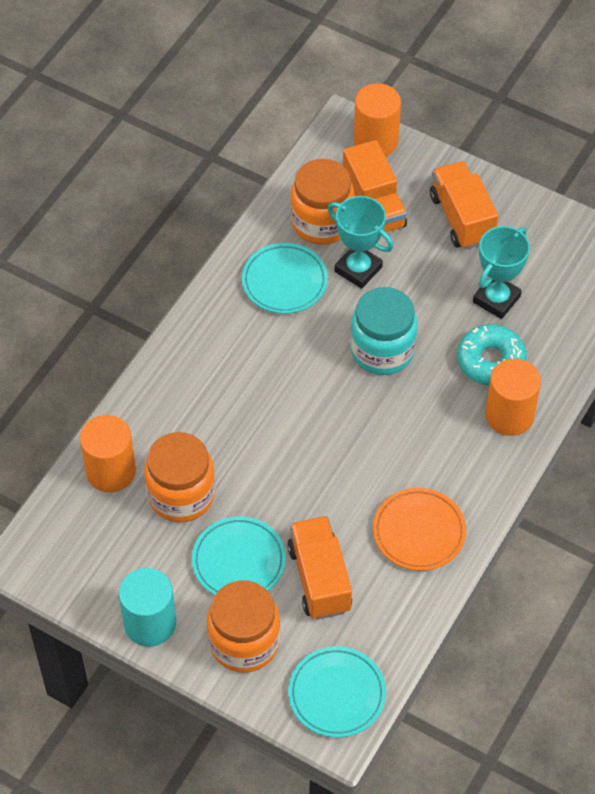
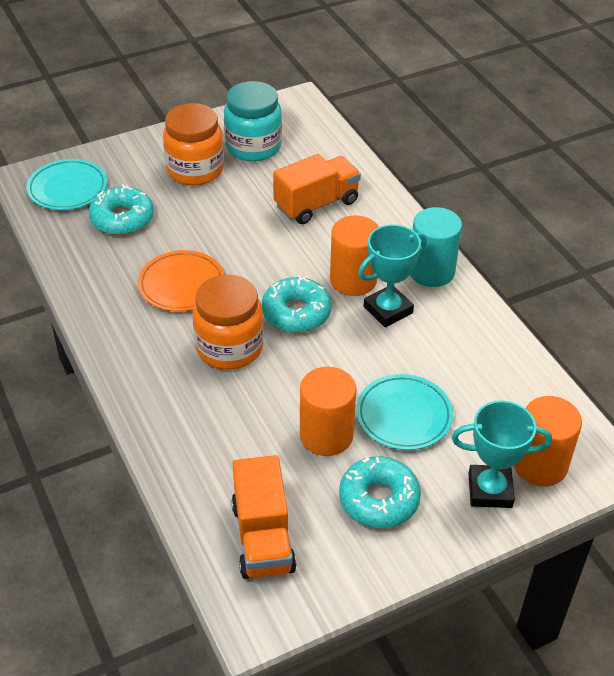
orange jar: 3 -> 2
orange truck: 3 -> 2
turquoise donut: 1 -> 3
turquoise plate: 3 -> 2

